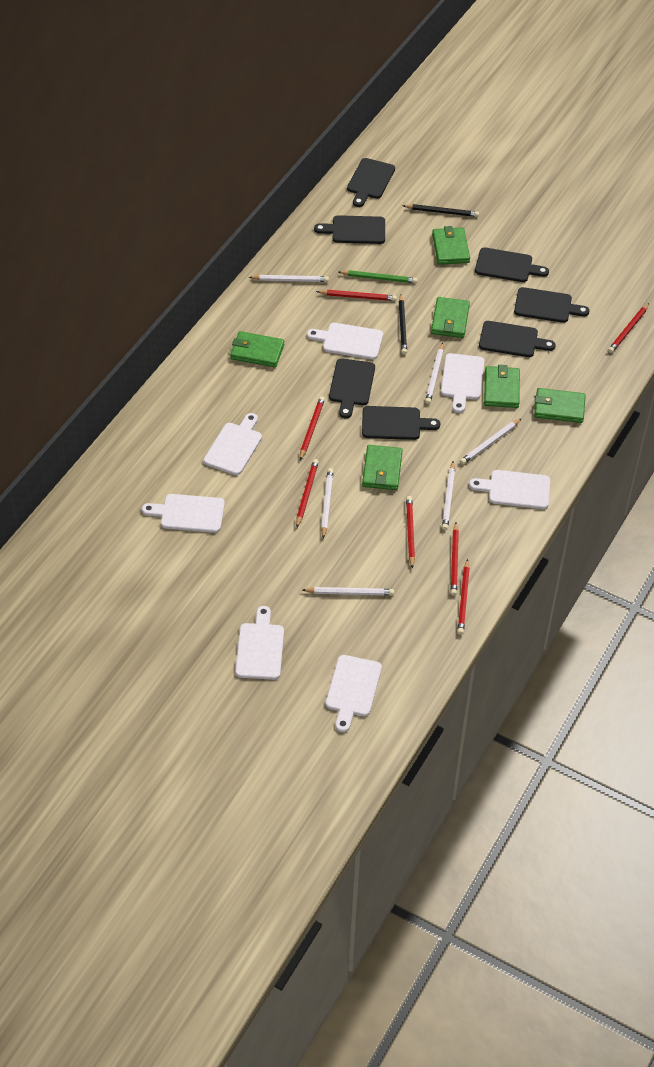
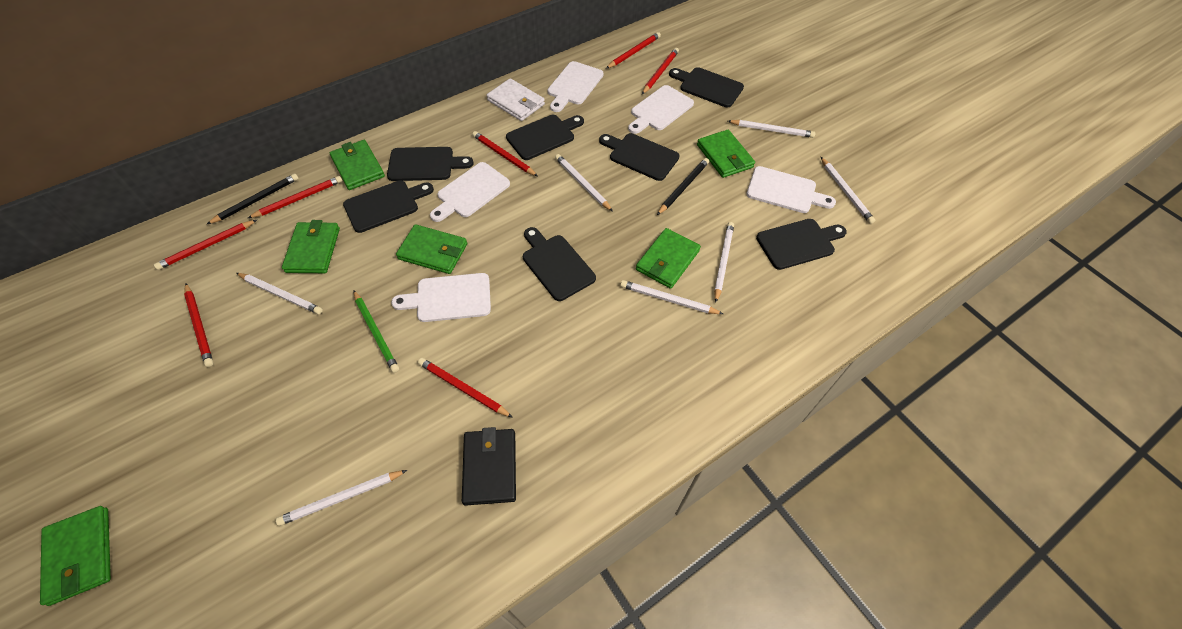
black wallet: 0 -> 1
white cutting board: 7 -> 5
white pencil: 6 -> 7
white wallet: 0 -> 1

